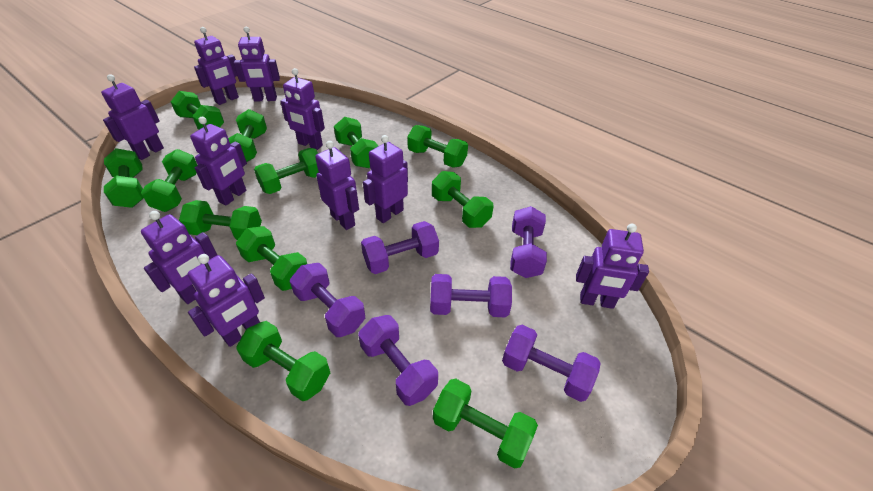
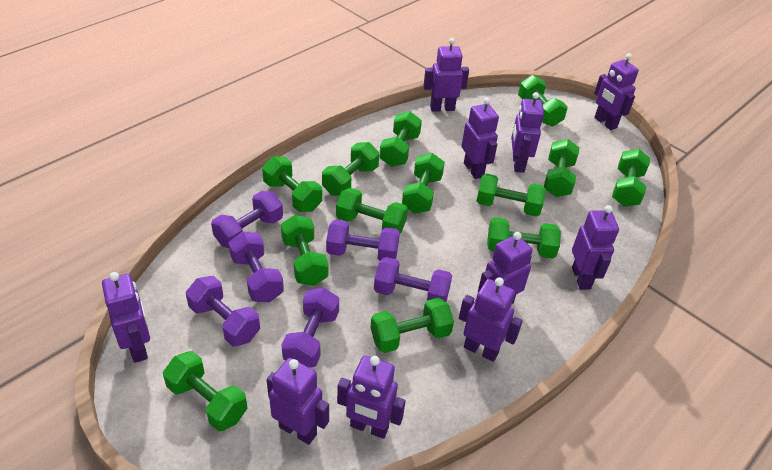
green dumbbell: 12 -> 13

